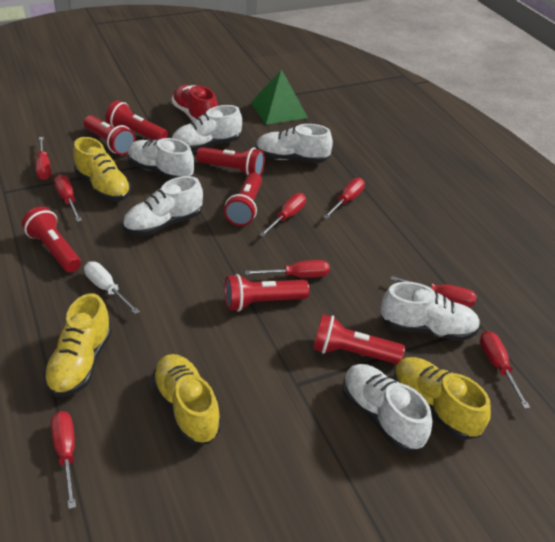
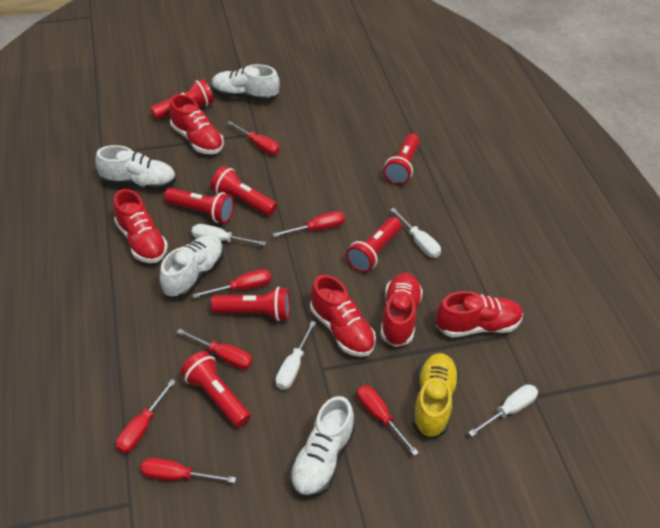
green pyramid: 1 -> 0
red screwdriver: 8 -> 7
red shoe: 1 -> 5
white screwdriver: 1 -> 4
white shoe: 6 -> 4
yellow shoe: 4 -> 1

